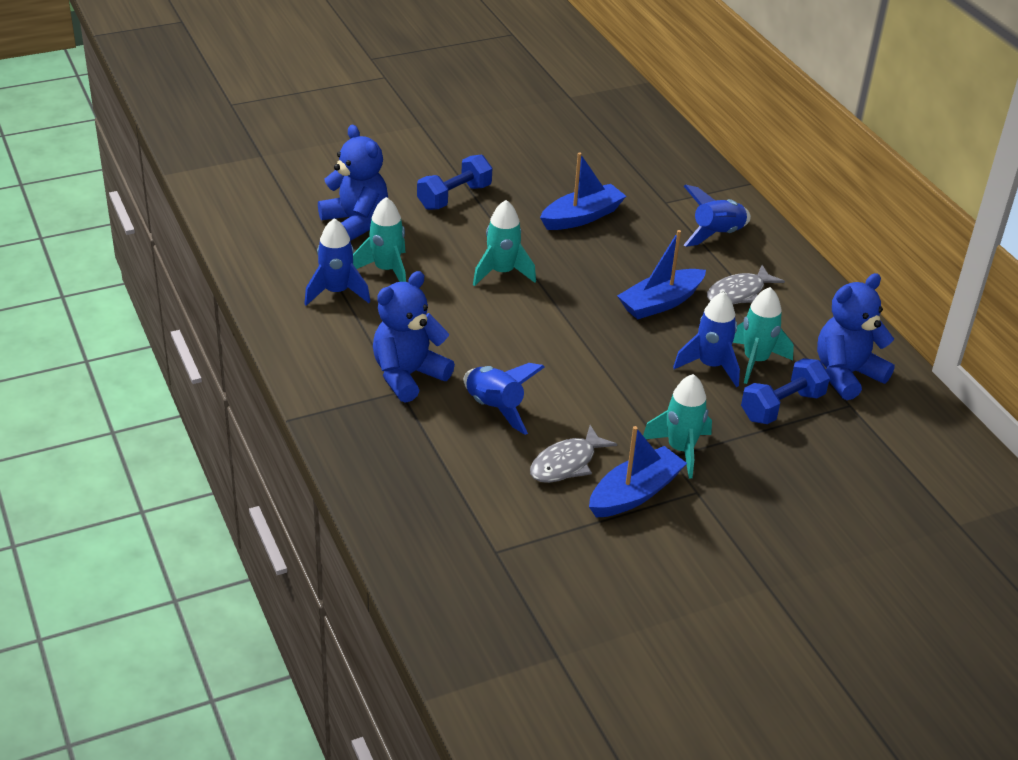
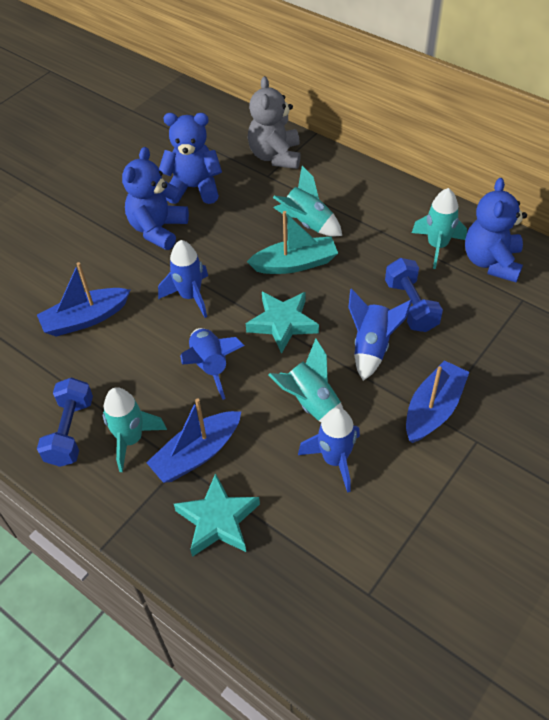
grey fish: 2 -> 0
grey teddy bear: 0 -> 1
turquoise boat: 0 -> 1
turquoise star: 0 -> 2

